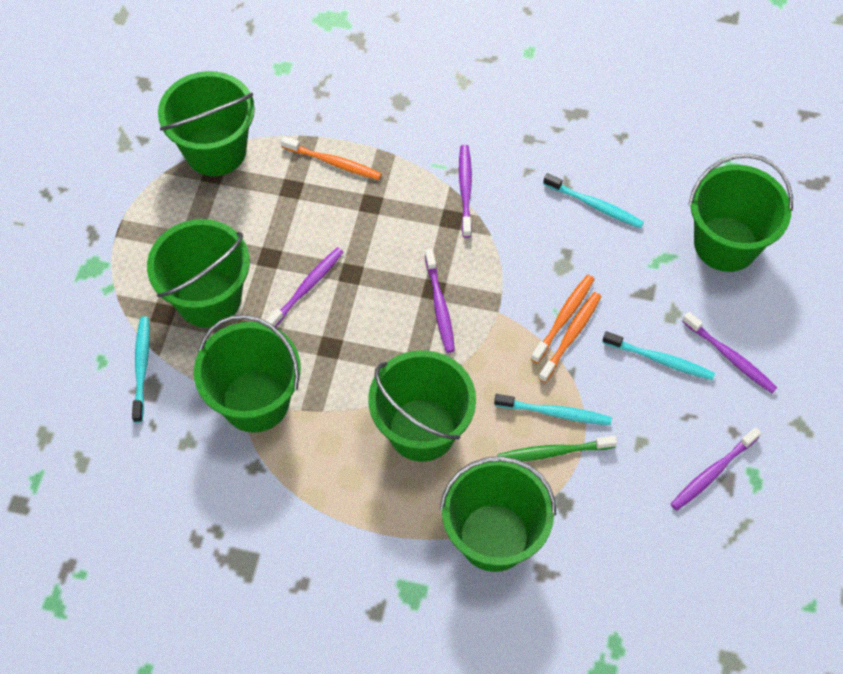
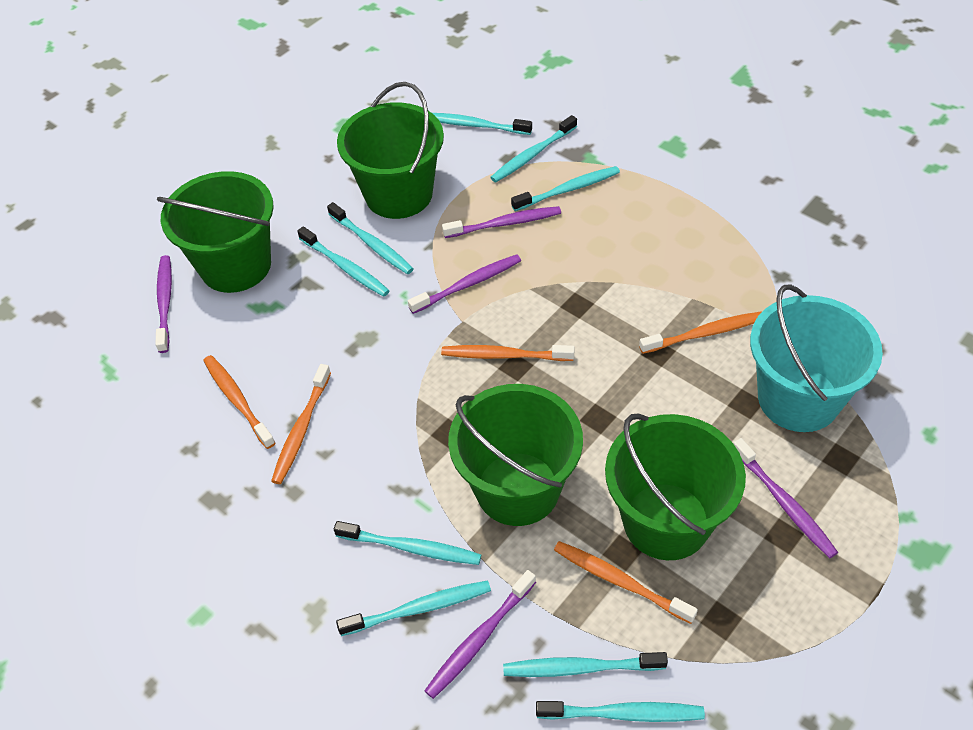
green bucket: 6 -> 4
green toothbrush: 1 -> 0
orange toothbrush: 3 -> 5
turquoise bucket: 0 -> 1
turquoise toothbrush: 4 -> 9

